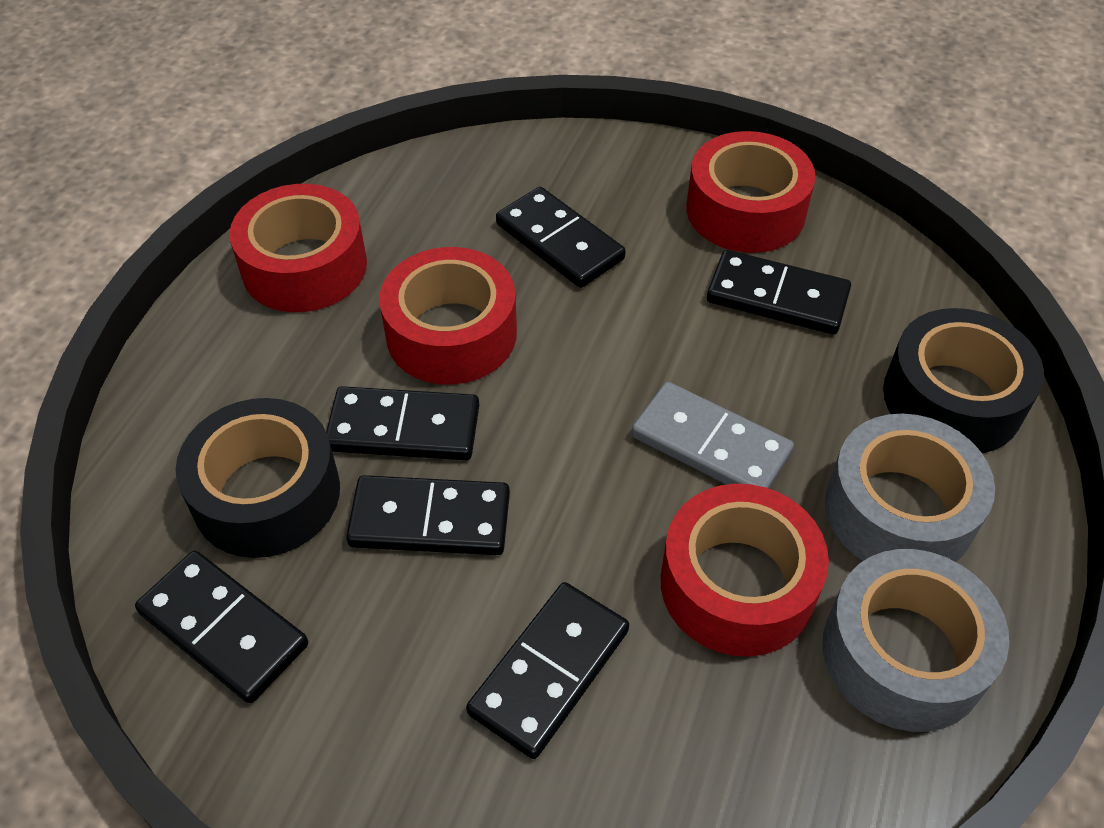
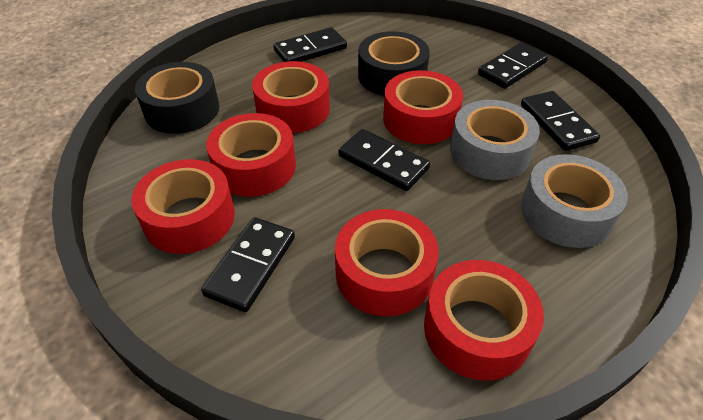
black domino: 6 -> 5
grey domino: 1 -> 0
red tape: 4 -> 6

